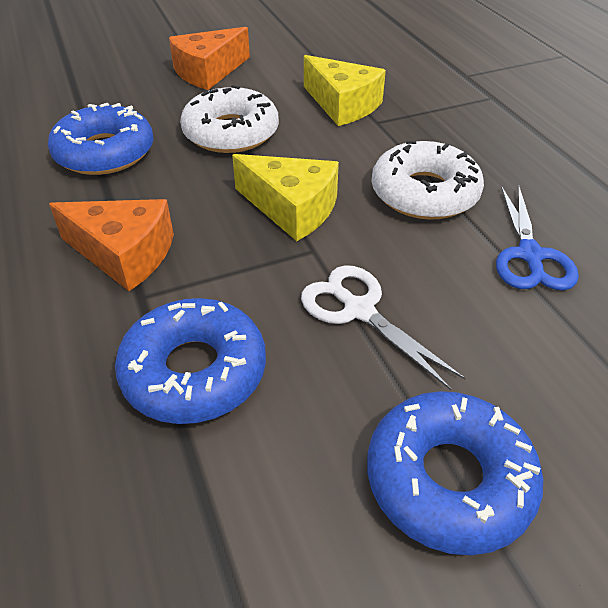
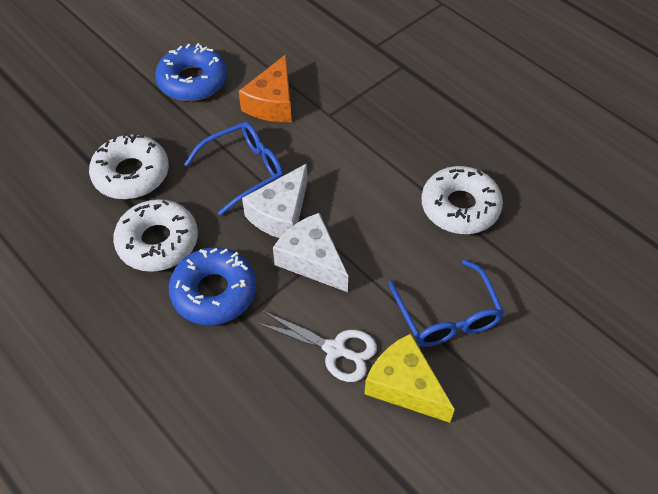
blue donut: 3 -> 2
blue glasses: 0 -> 2
blue scissors: 1 -> 0
orange cheese: 2 -> 1
white cheese: 0 -> 2
white donut: 2 -> 3
yellow cheese: 2 -> 1

